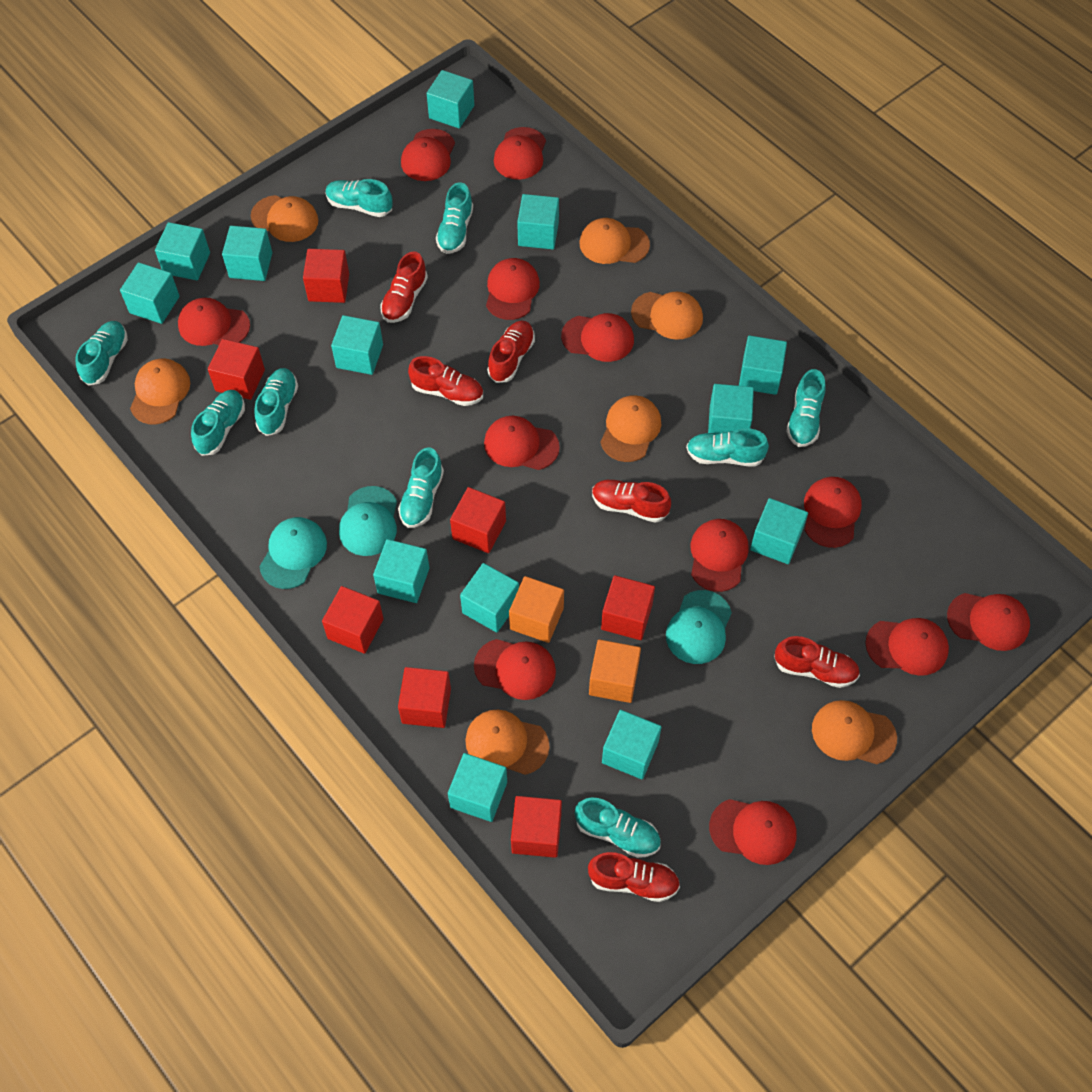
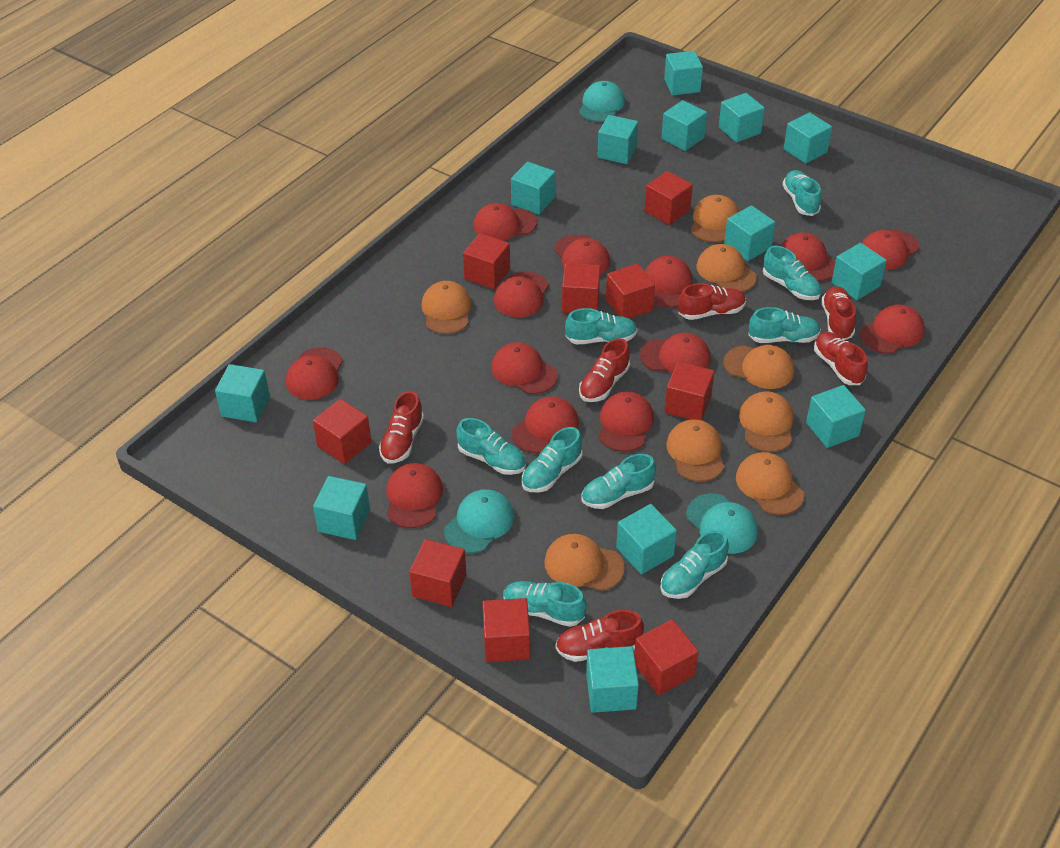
orange cap: 7 -> 8
orange cube: 2 -> 0
red cap: 12 -> 13
red cube: 7 -> 9

